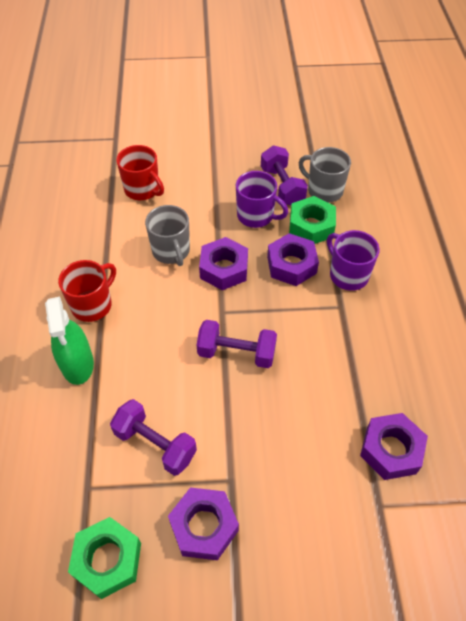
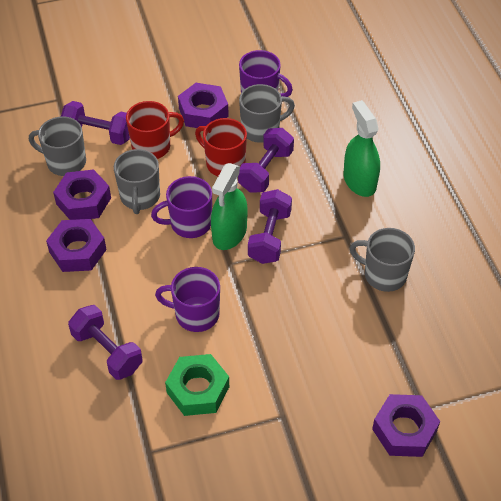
green nut: 2 -> 1
green spray bottle: 1 -> 2
grey mug: 2 -> 4
purple dumbbell: 3 -> 4
purple mug: 2 -> 3

